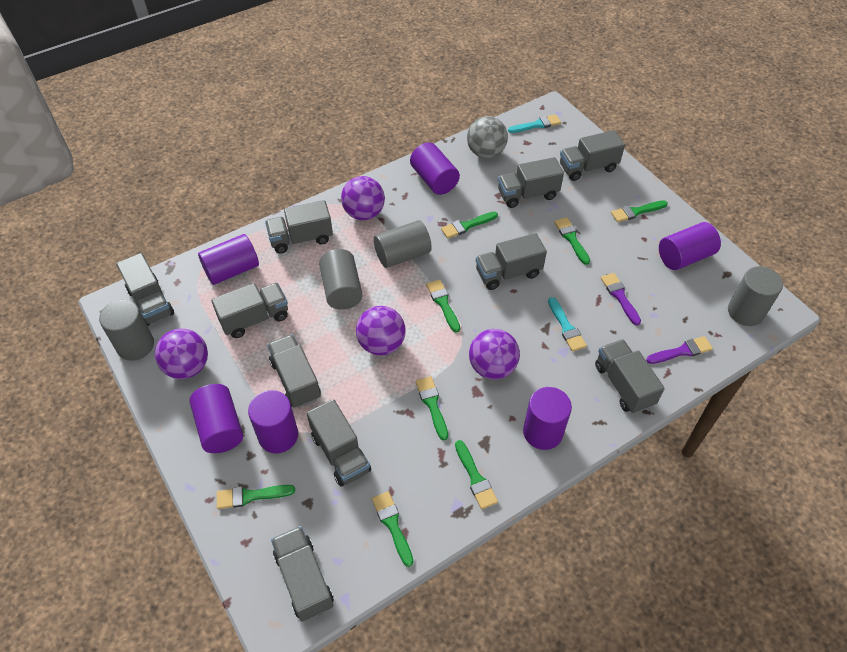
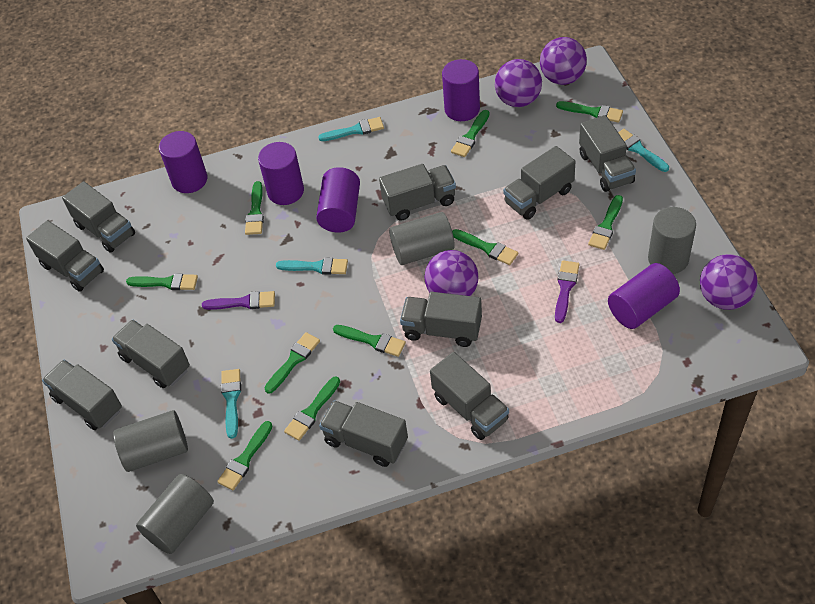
green brush: 8 -> 10
grey ball: 1 -> 0
purple cylinder: 6 -> 5
turquoise brush: 2 -> 4

